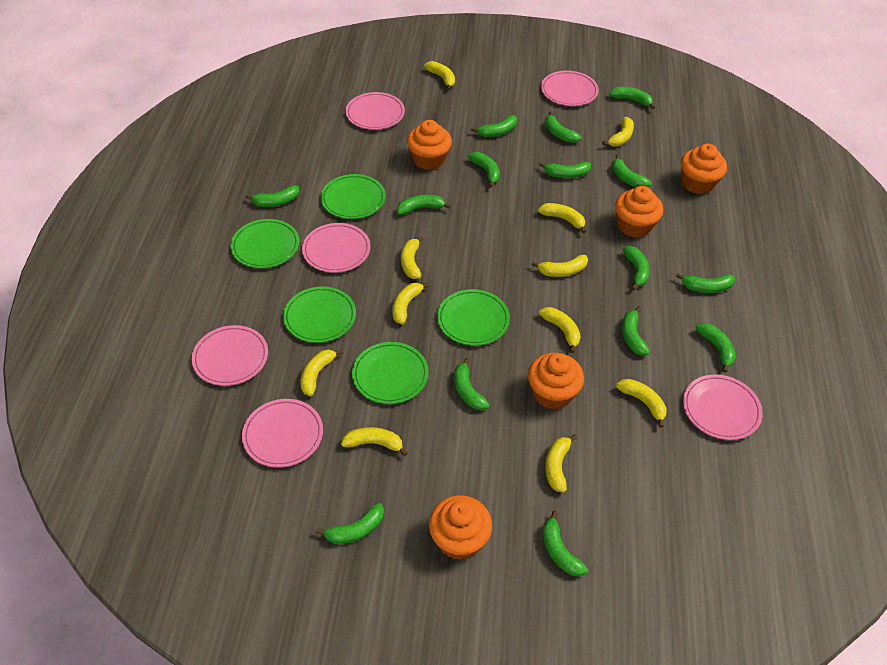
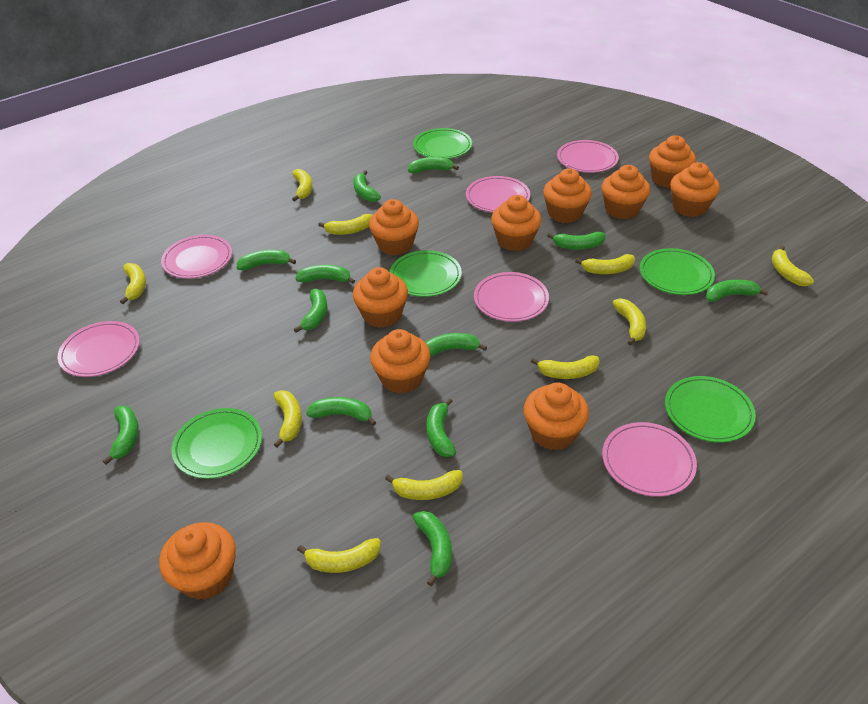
green banana: 15 -> 12
orange cupcake: 5 -> 10
yellow banana: 11 -> 10

